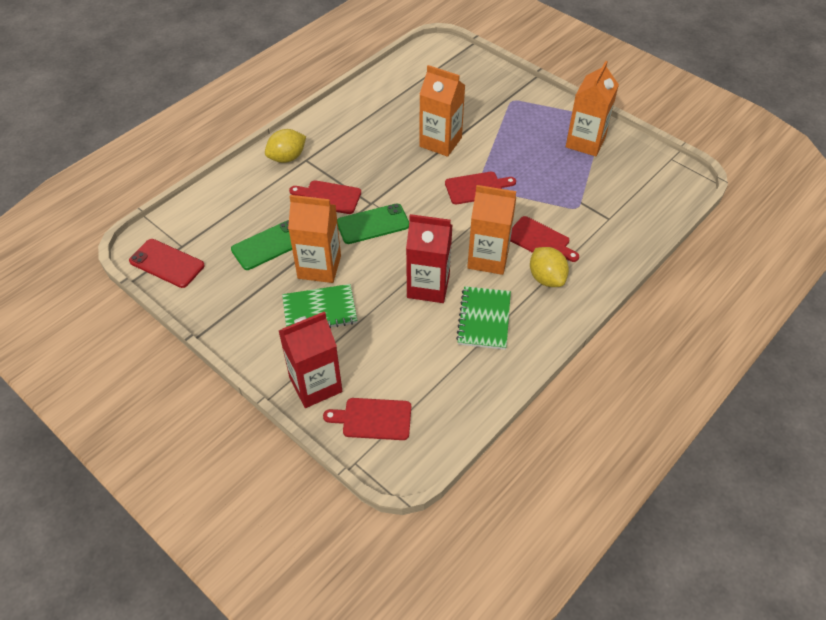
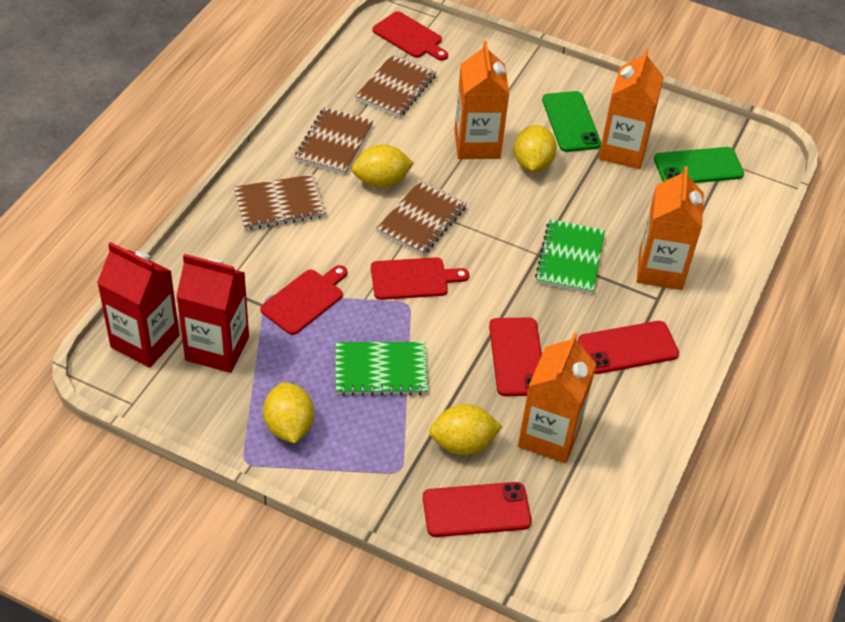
brown notebook: 0 -> 4
red cutting board: 4 -> 3
red phone: 1 -> 3
yellow lemon: 2 -> 4

